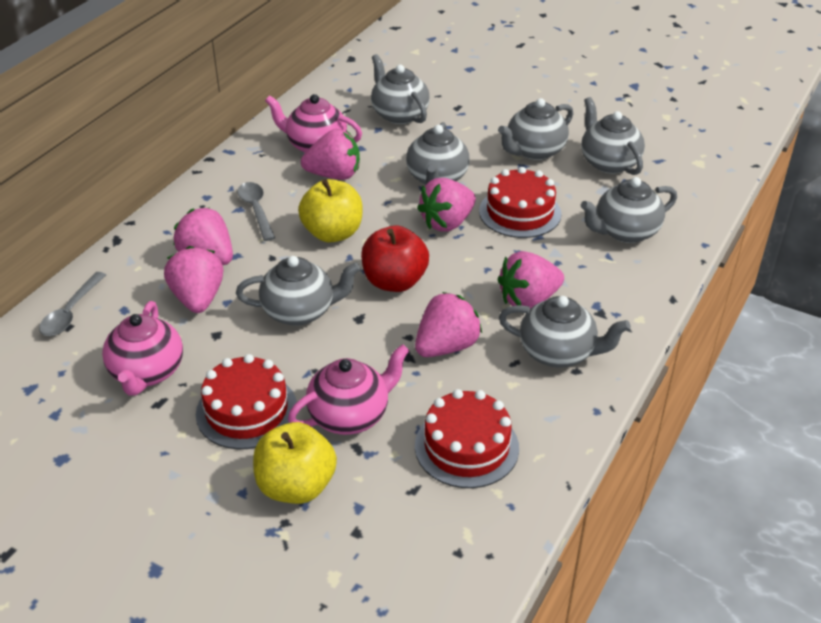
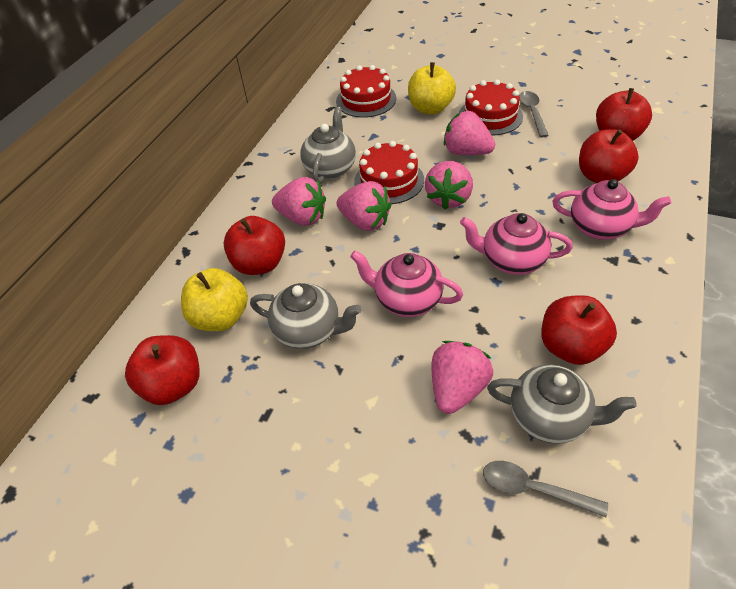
grey teapot: 7 -> 3
pink strawberry: 6 -> 5
red apple: 1 -> 5

